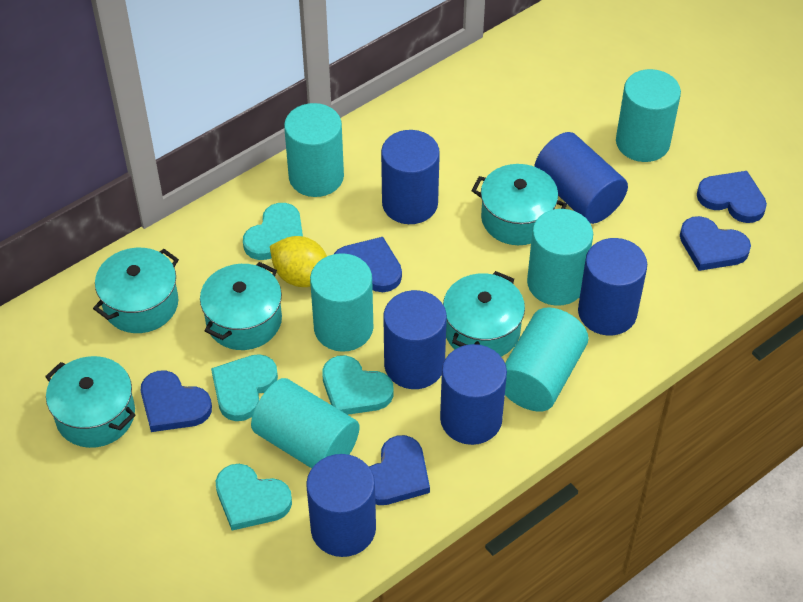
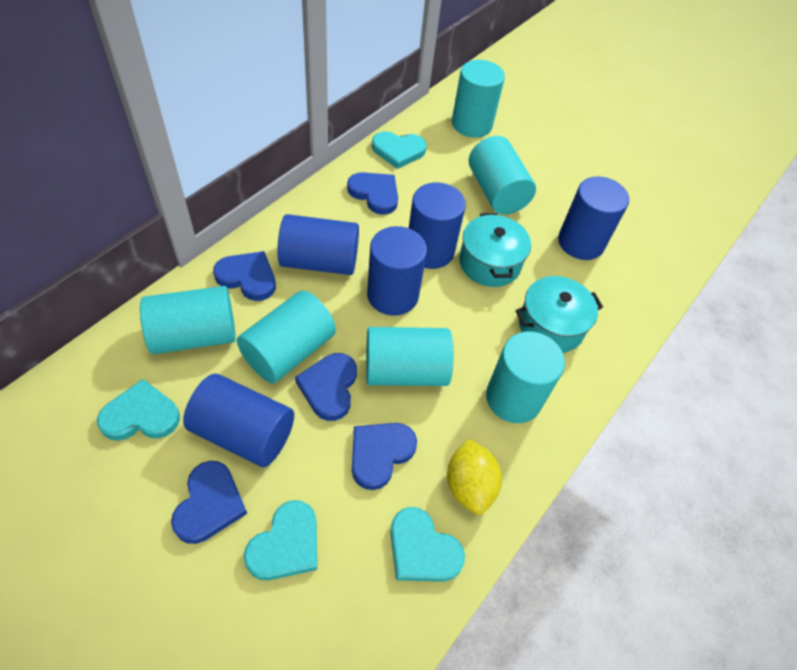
blue cylinder: 6 -> 5
turquoise pot: 5 -> 2

